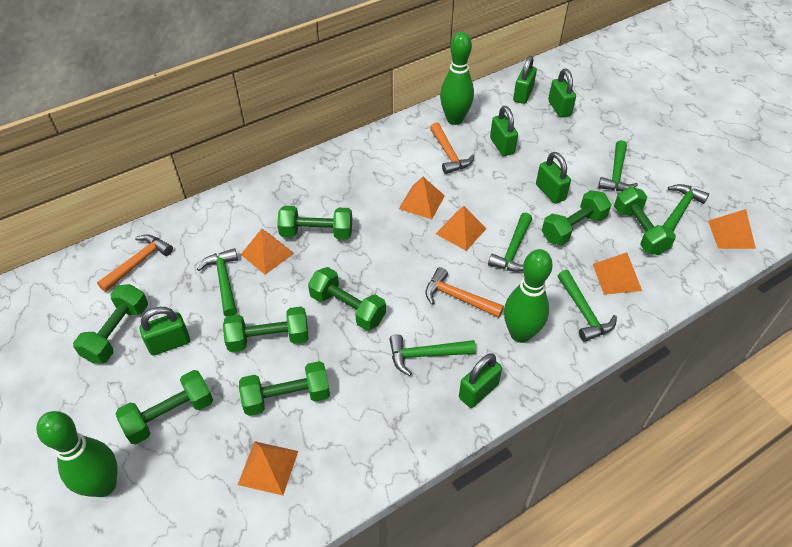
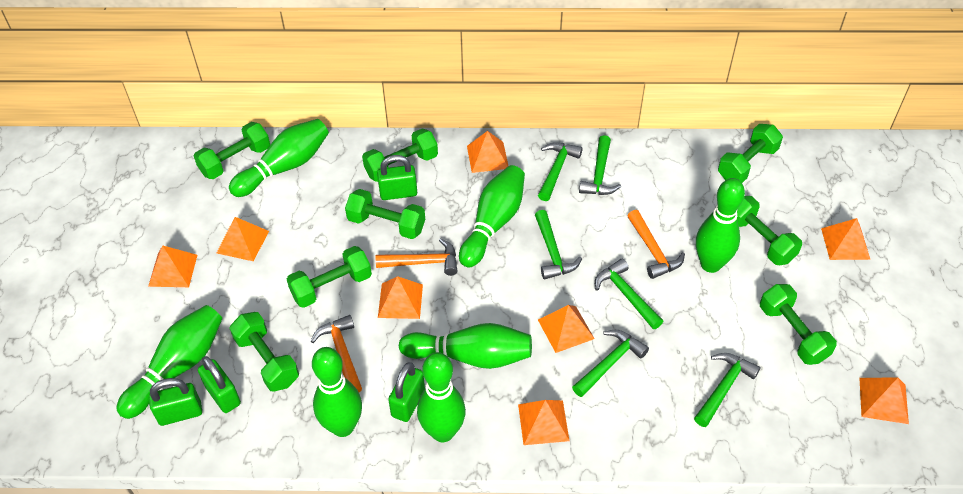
green bowling pin: 3 -> 7
green padlock: 6 -> 4
orange pyramid: 6 -> 8

